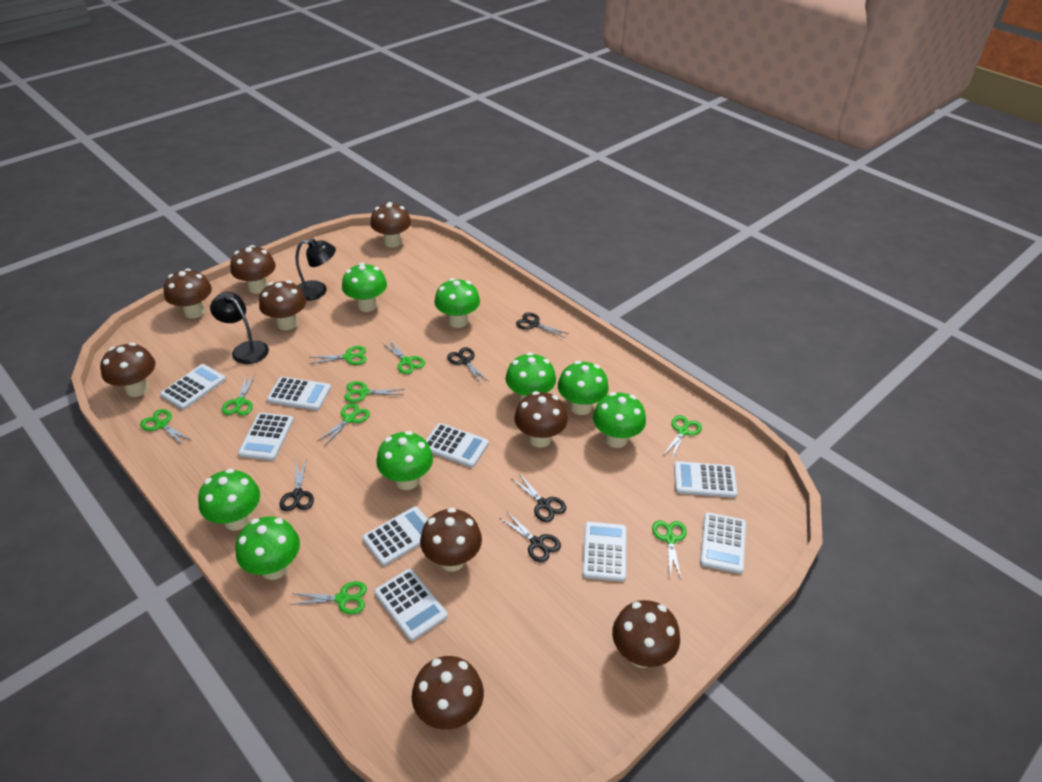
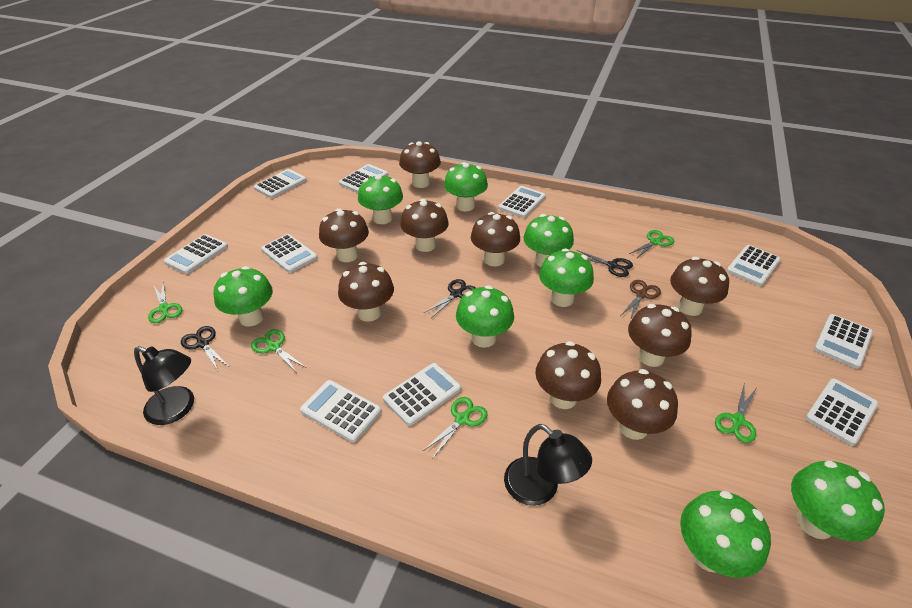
black scissors: 5 -> 3
brown scissors: 0 -> 1
green scissors: 9 -> 5
white calculator: 9 -> 10

